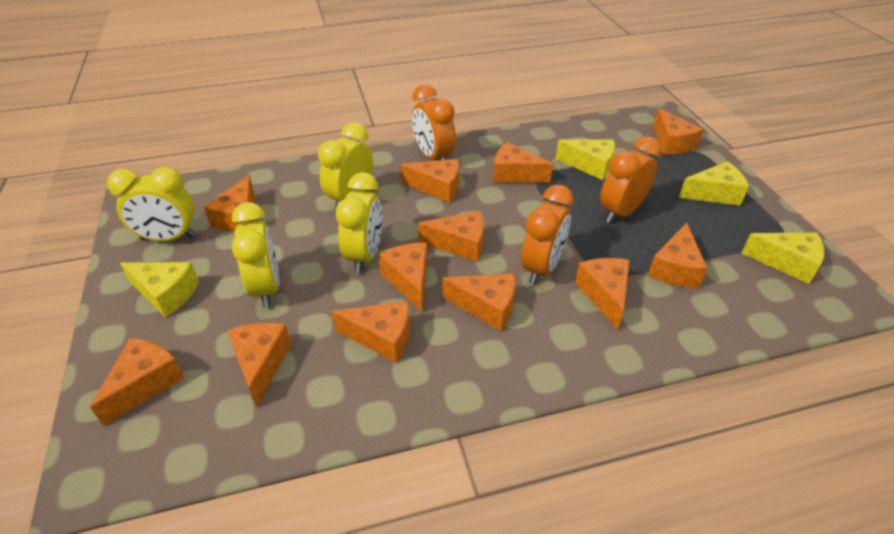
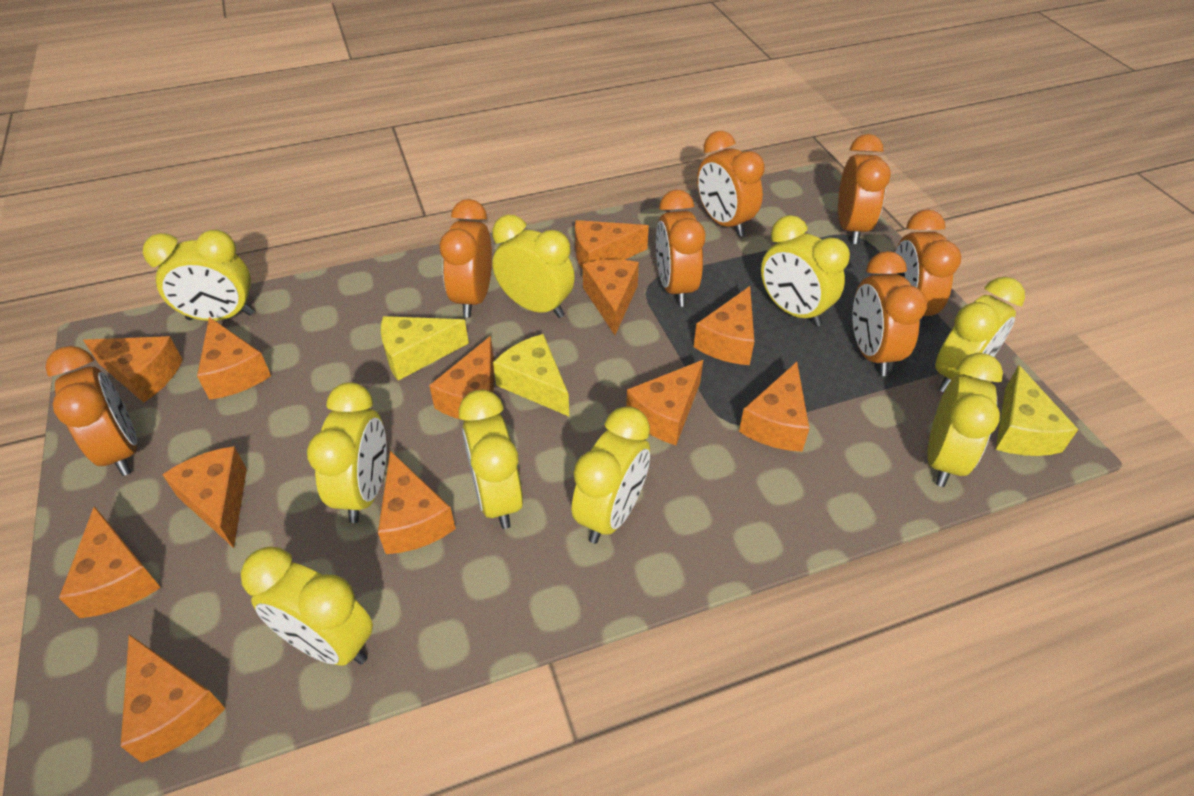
orange clock: 3 -> 7
yellow cheese: 4 -> 3
yellow clock: 4 -> 9

